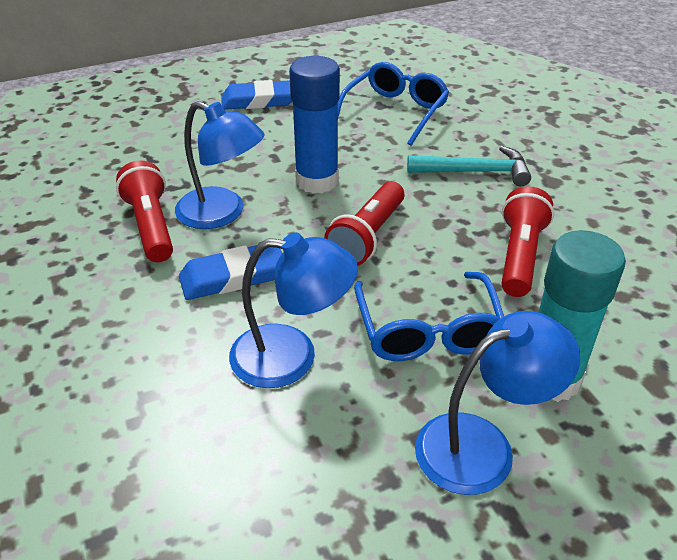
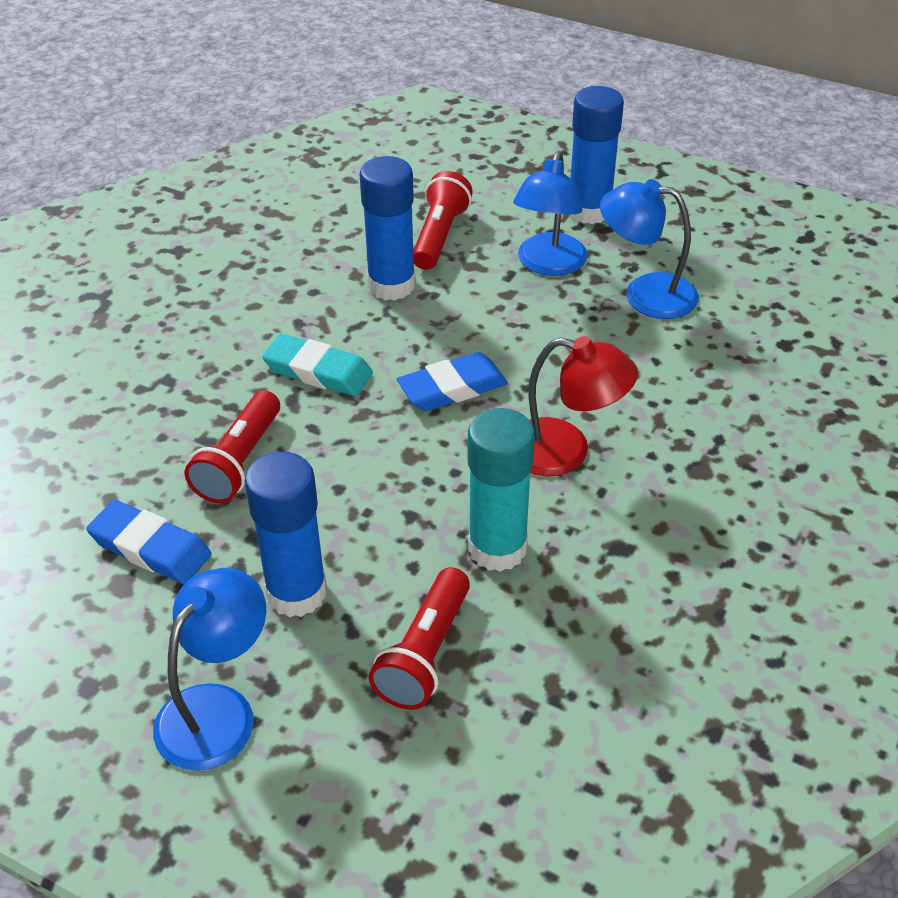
blue glasses: 2 -> 0
blue glue stick: 1 -> 3
red lamp: 0 -> 1
turquoise eraser: 0 -> 1
turquoise hammer: 1 -> 0

